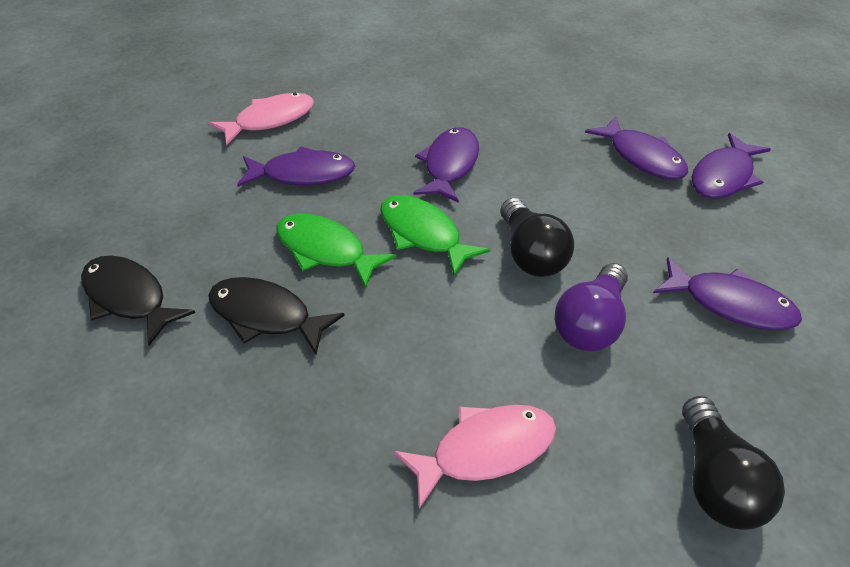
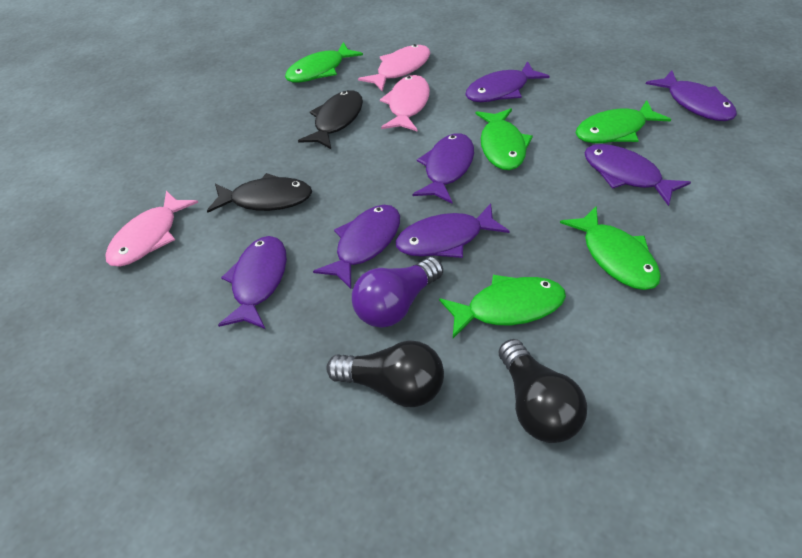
green fish: 2 -> 5
pink fish: 2 -> 3
purple fish: 5 -> 7

